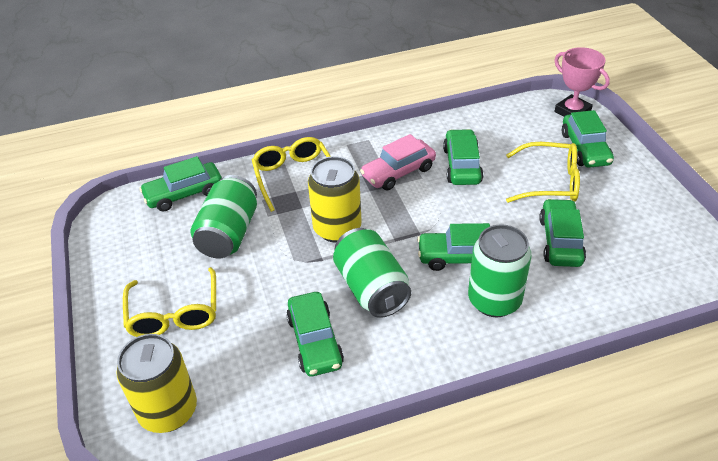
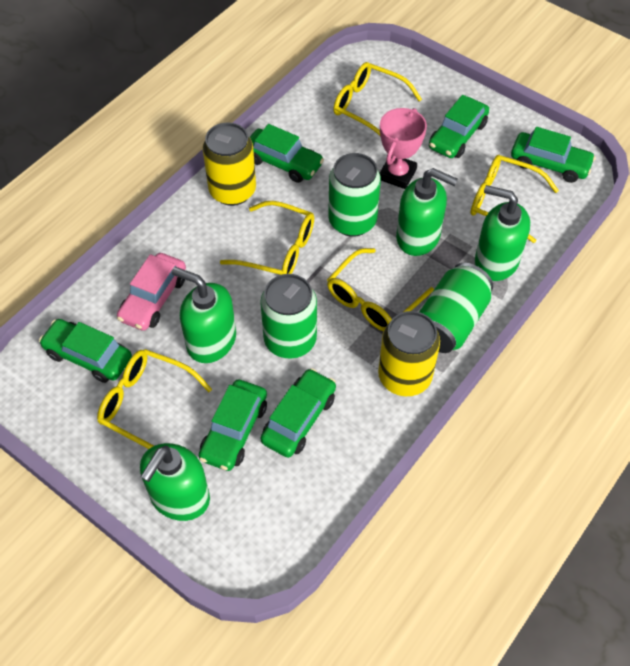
green soap dispenser: 0 -> 4
yellow glasses: 3 -> 5

